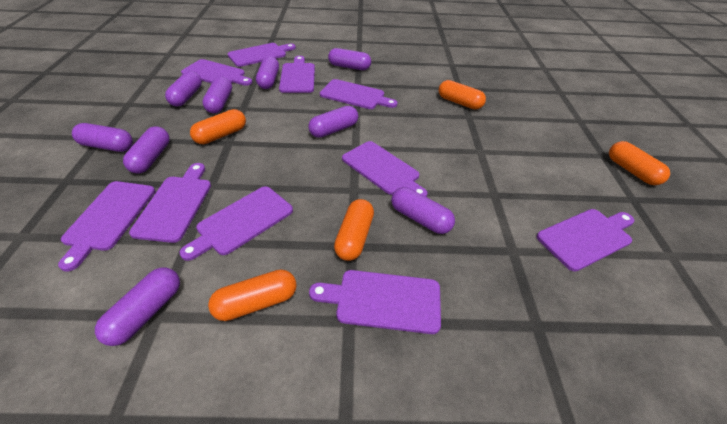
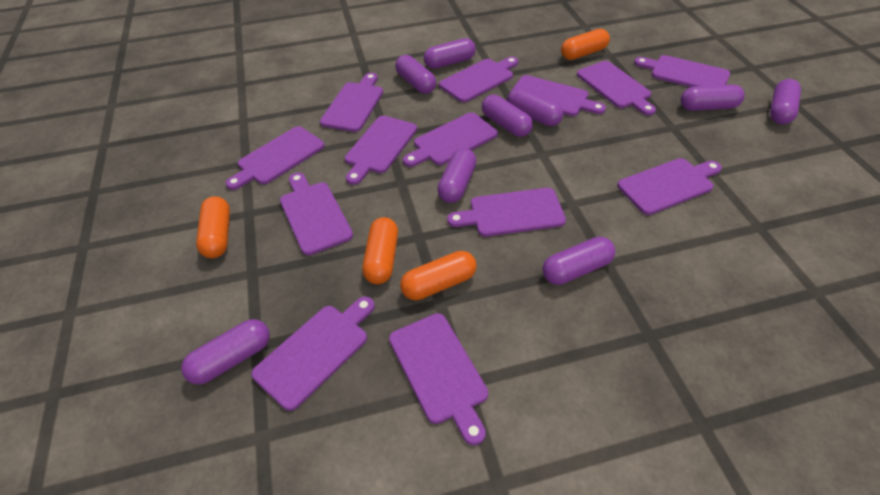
orange capsule: 5 -> 4
purple cutting board: 10 -> 13

